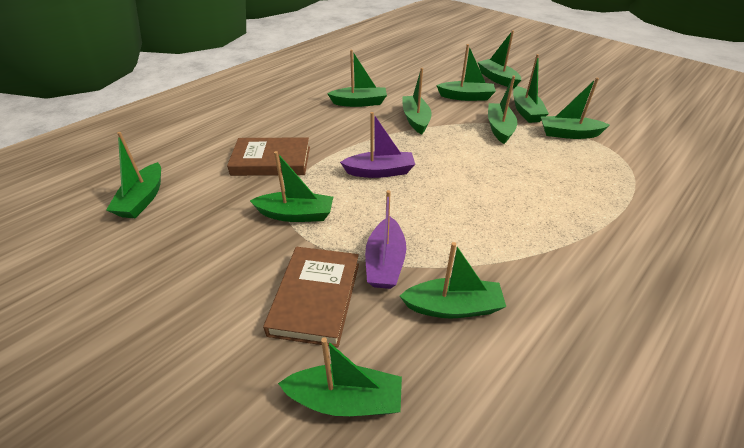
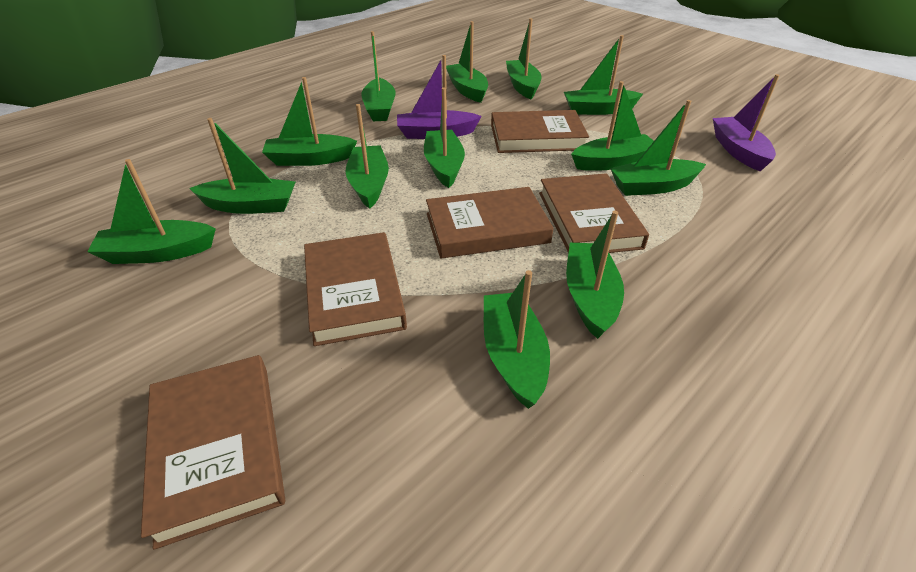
brown book: 2 -> 5
green boat: 11 -> 13

